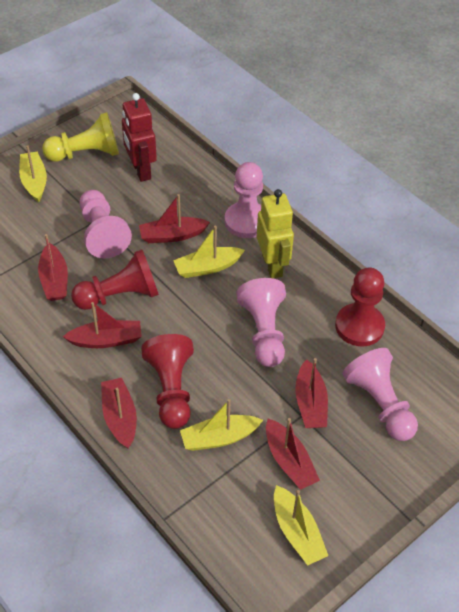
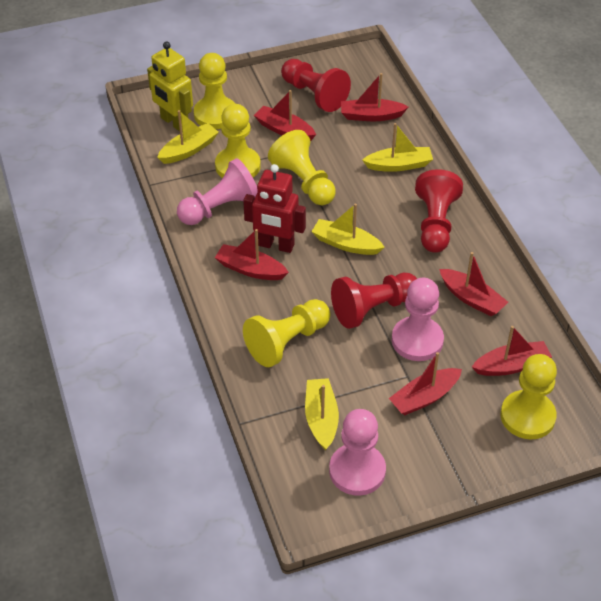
pink pawn: 4 -> 3
yellow pawn: 1 -> 5

